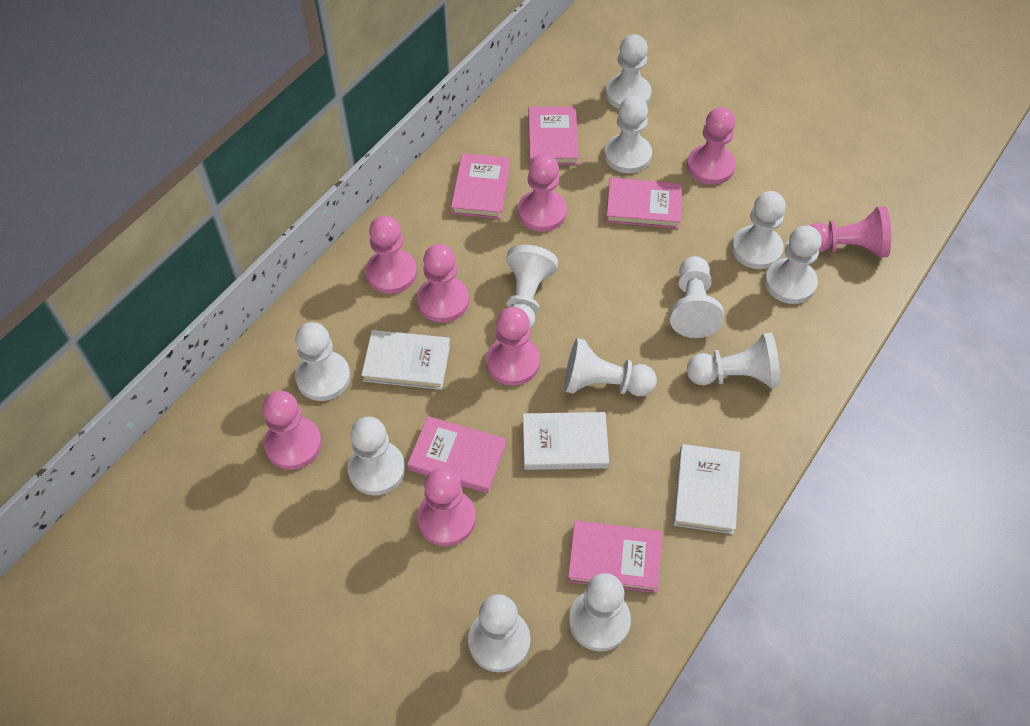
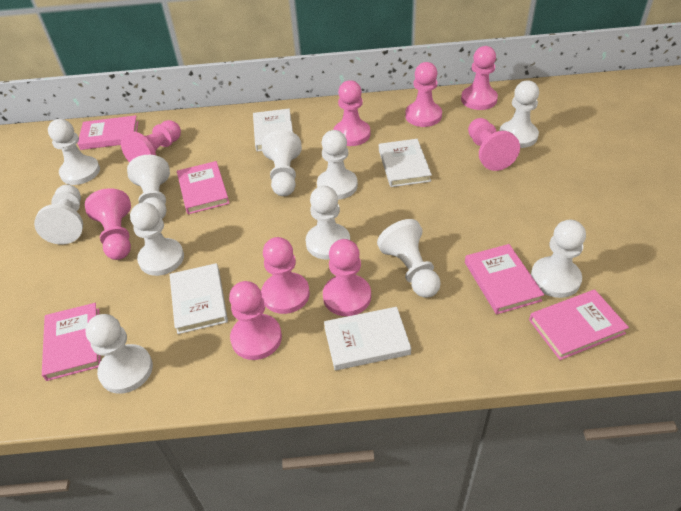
pink pawn: 8 -> 9
white book: 3 -> 4
white pawn: 12 -> 11

